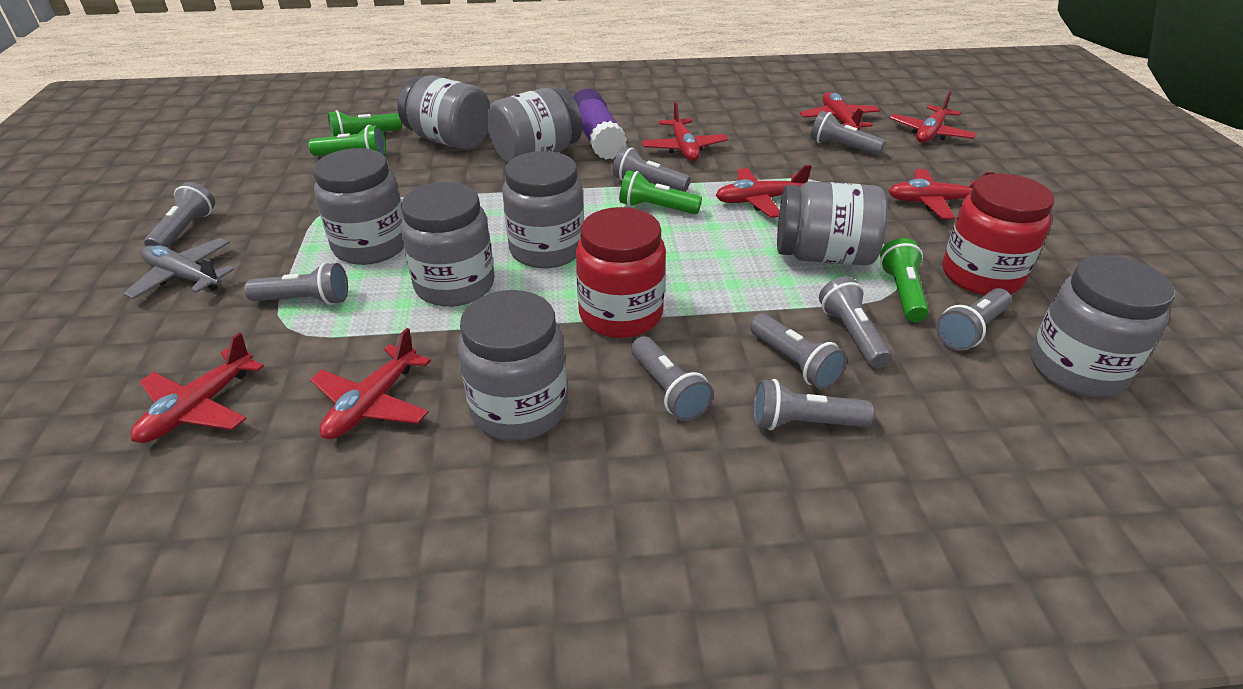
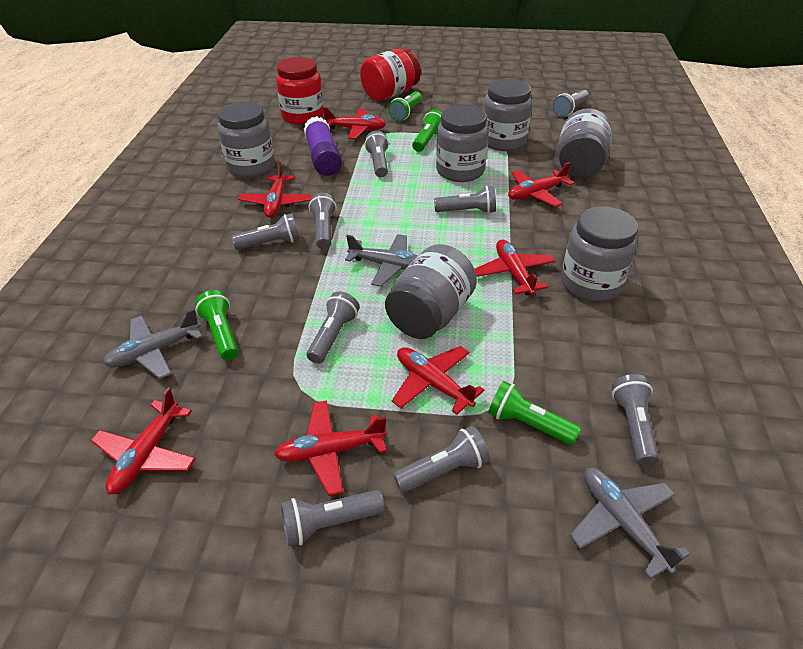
grey jar: 8 -> 6
grey plane: 1 -> 3

